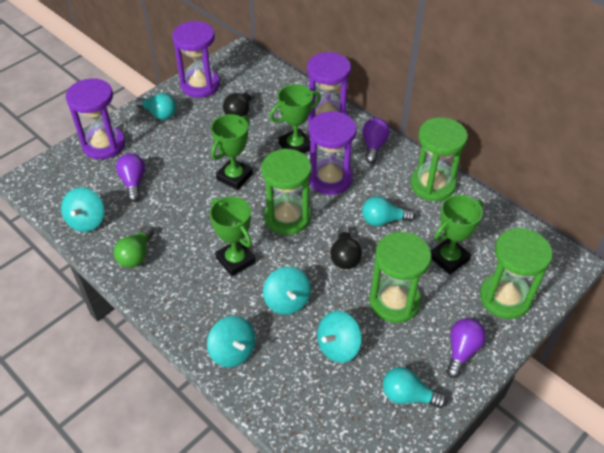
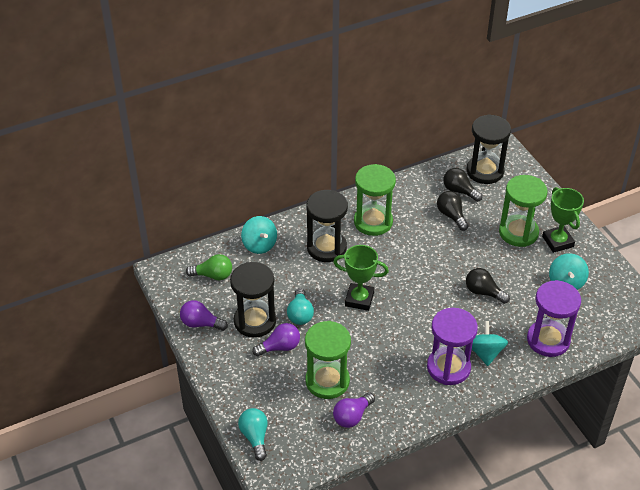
black hourglass: 0 -> 3
black light bulb: 2 -> 3
green hourglass: 4 -> 3
green trophy: 4 -> 2
purple hourglass: 4 -> 2
turquoise light bulb: 3 -> 2
turquoise spinning top: 4 -> 3

